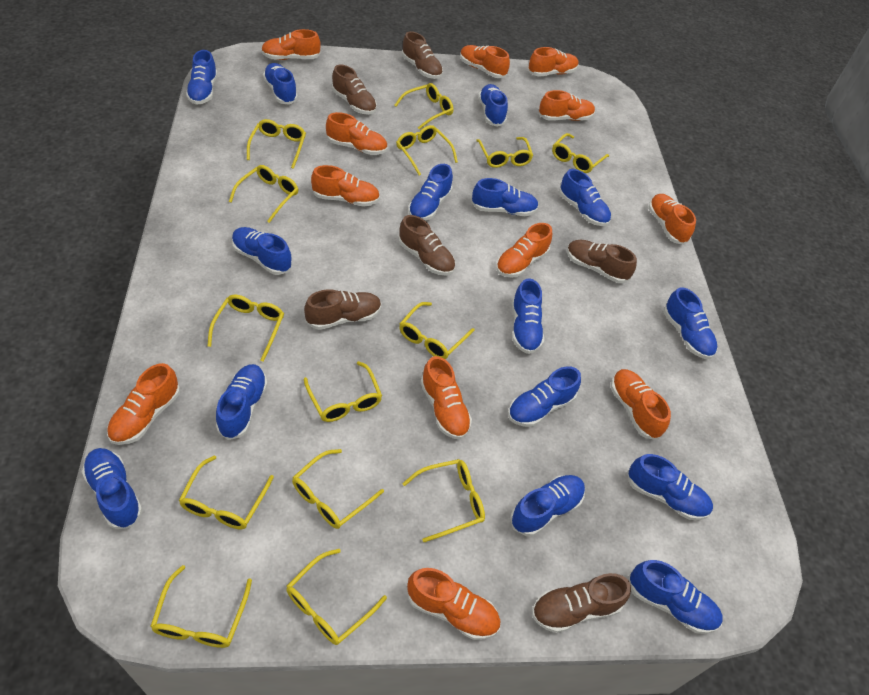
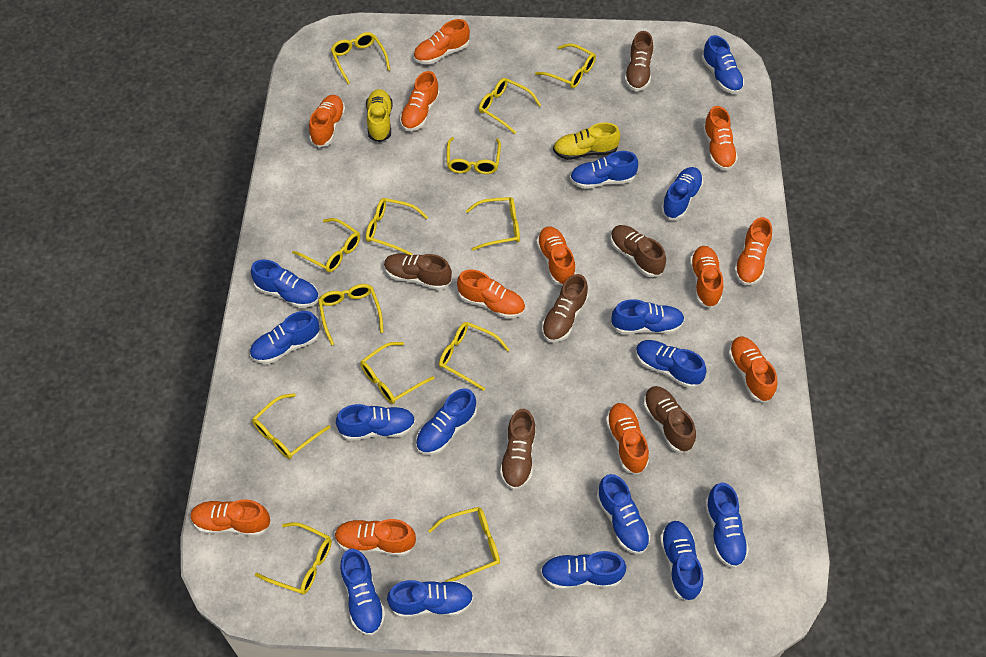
yellow glasses: 14 -> 13
yellow shoe: 0 -> 2

